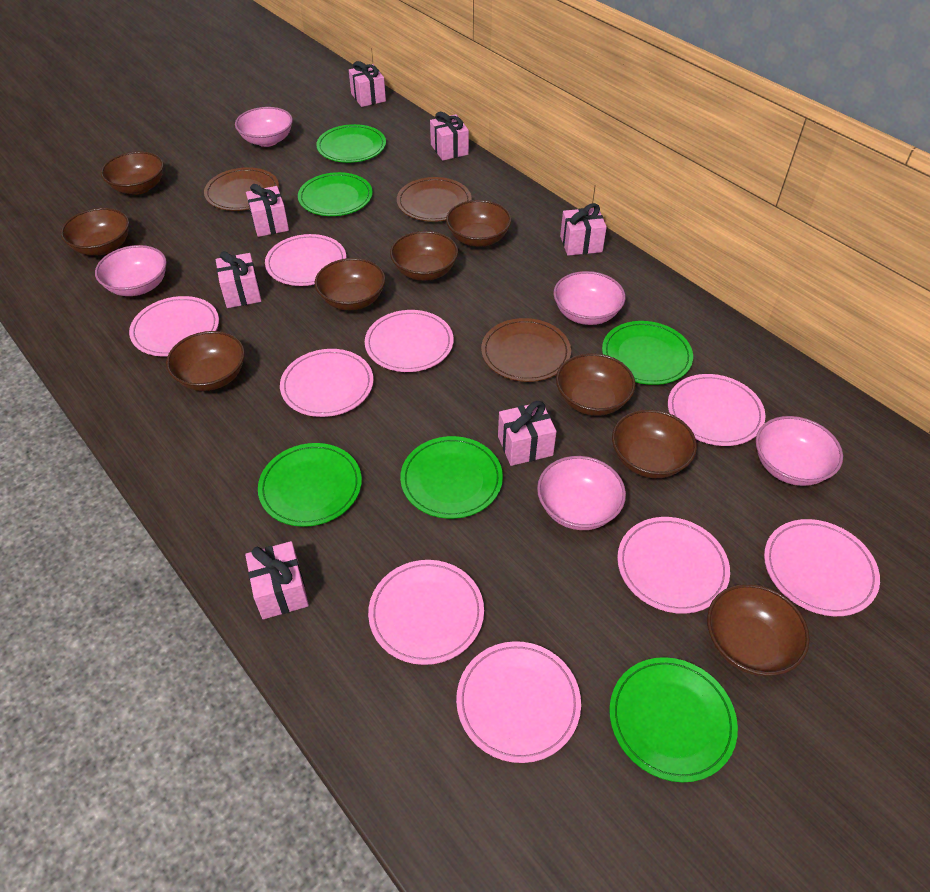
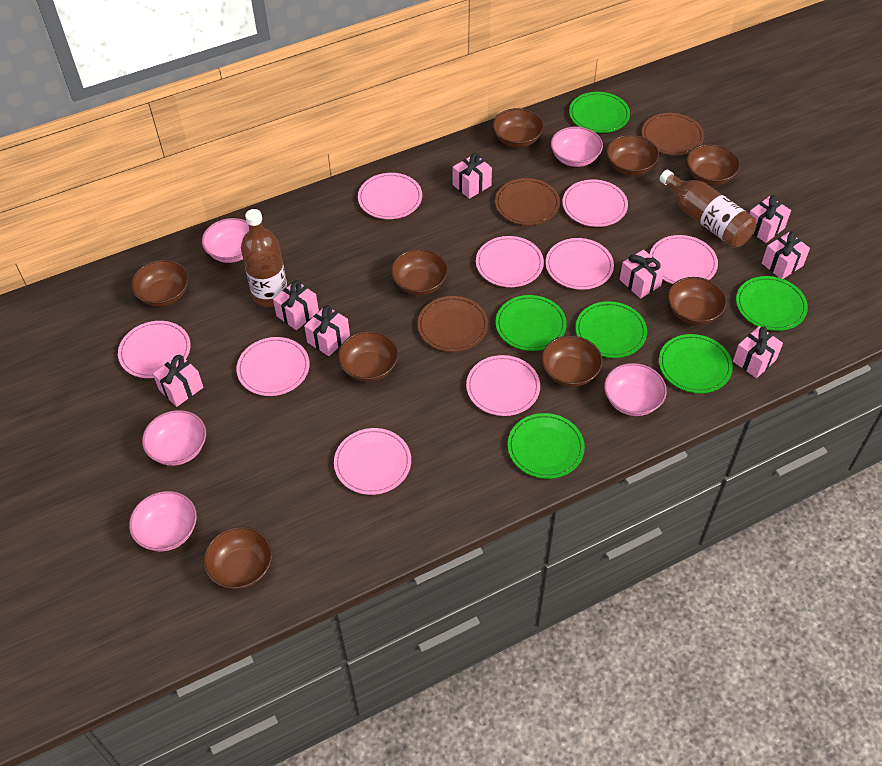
brown bottle: 0 -> 2
pink gift: 7 -> 8

